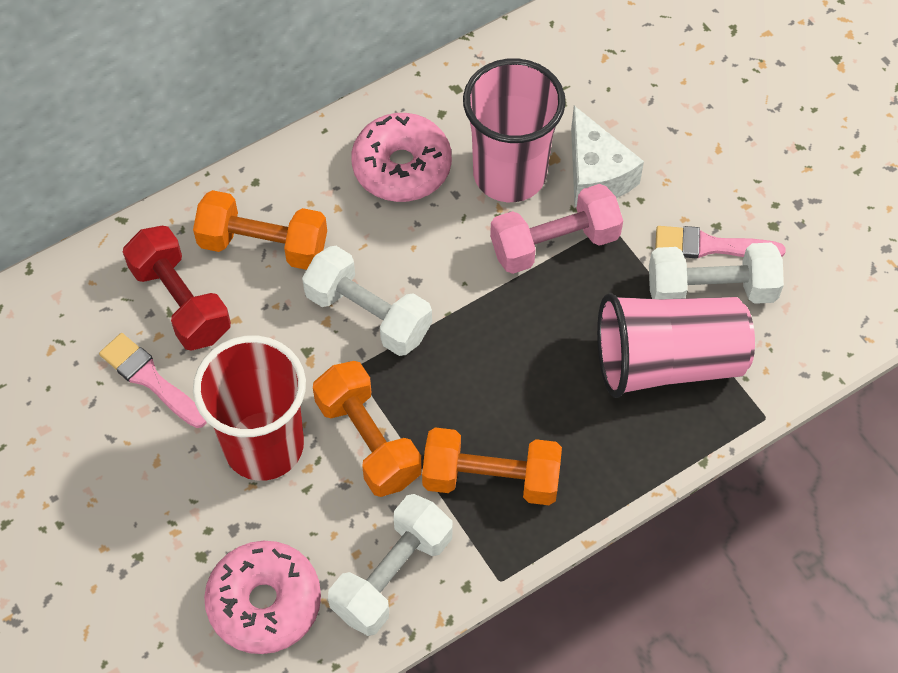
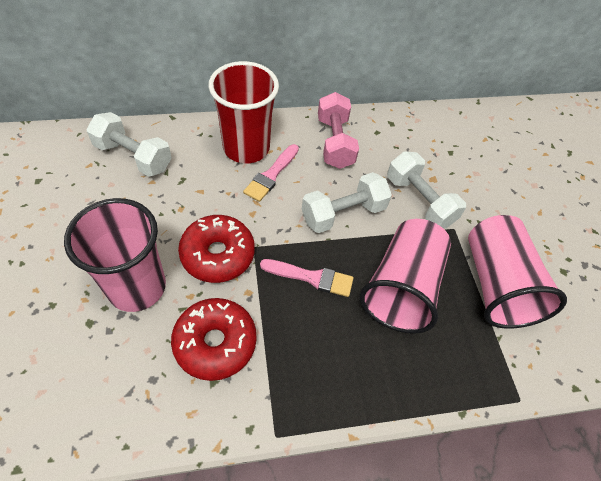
orange dumbbell: 3 -> 0
pink cup: 2 -> 3
pink donut: 2 -> 0
red donut: 0 -> 2
red dumbbell: 1 -> 0
white cheese: 1 -> 0

